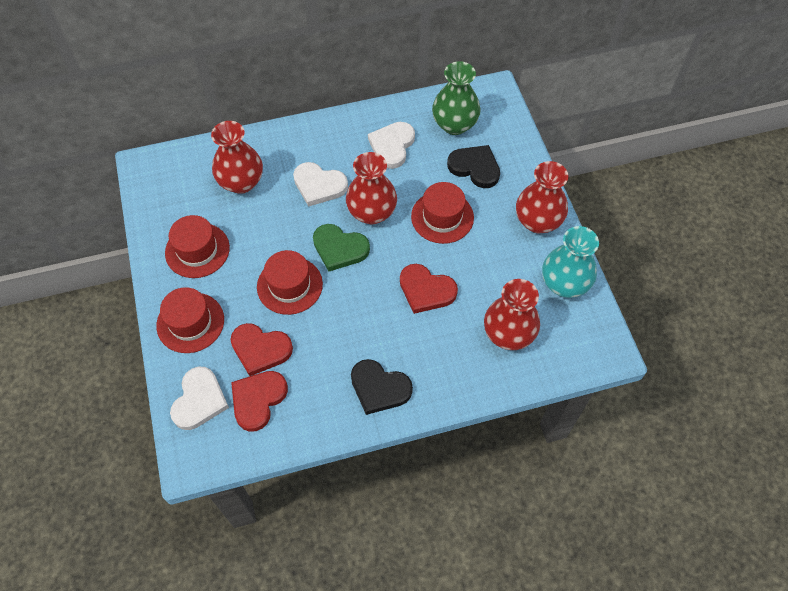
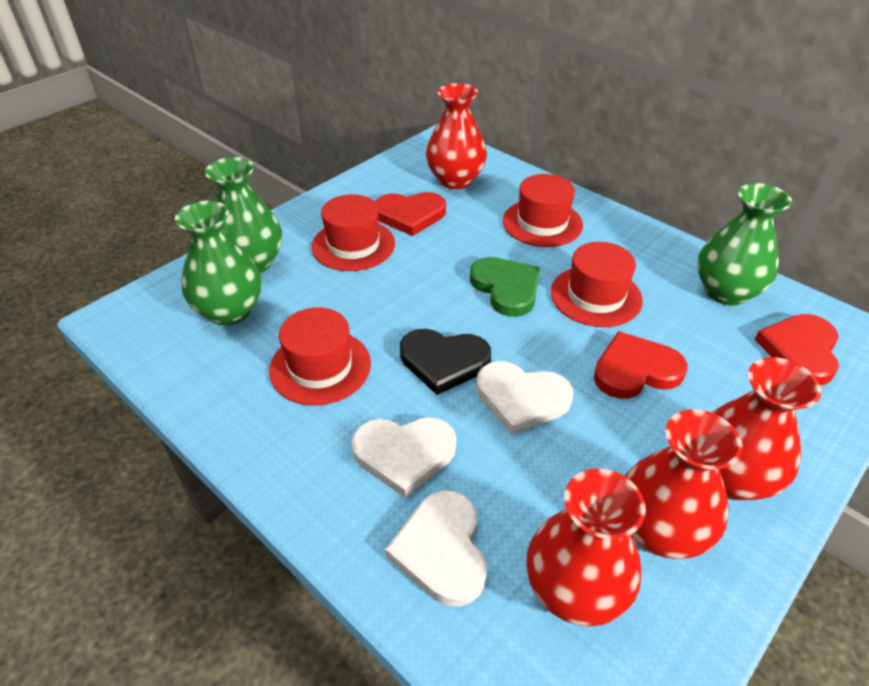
black heart: 2 -> 1
green vase: 1 -> 3
turquoise vase: 1 -> 0

